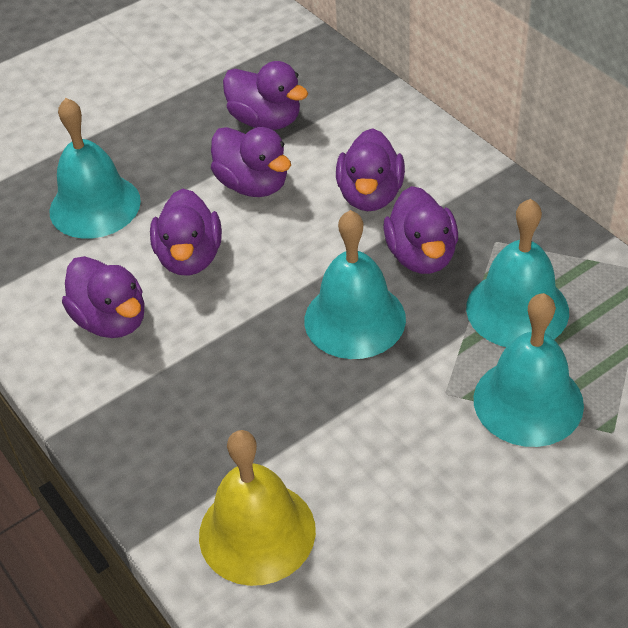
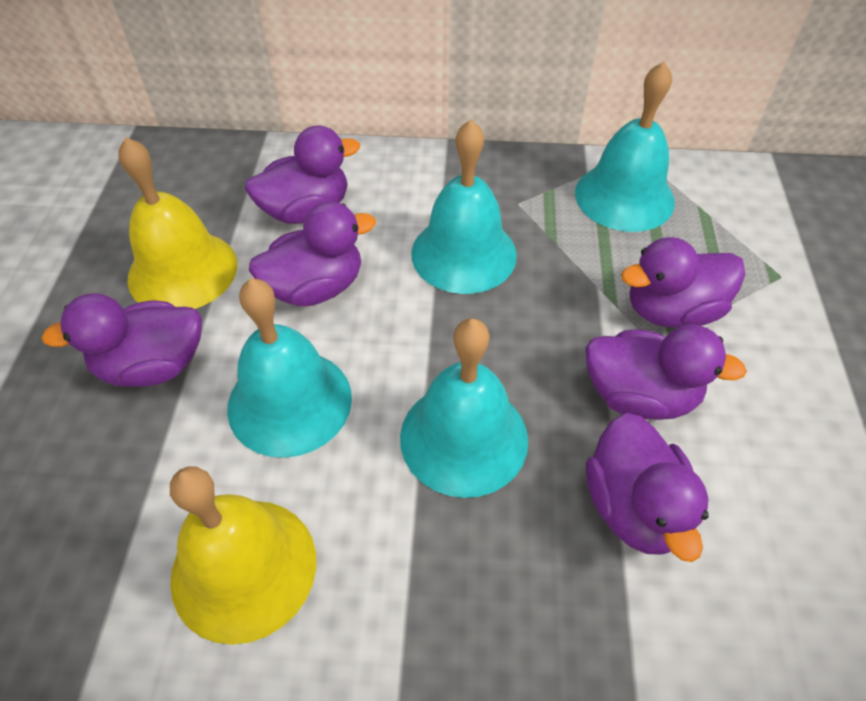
yellow bell: 1 -> 2

